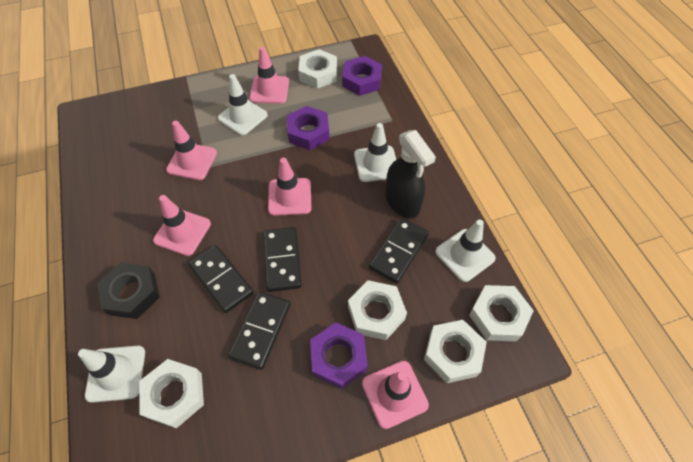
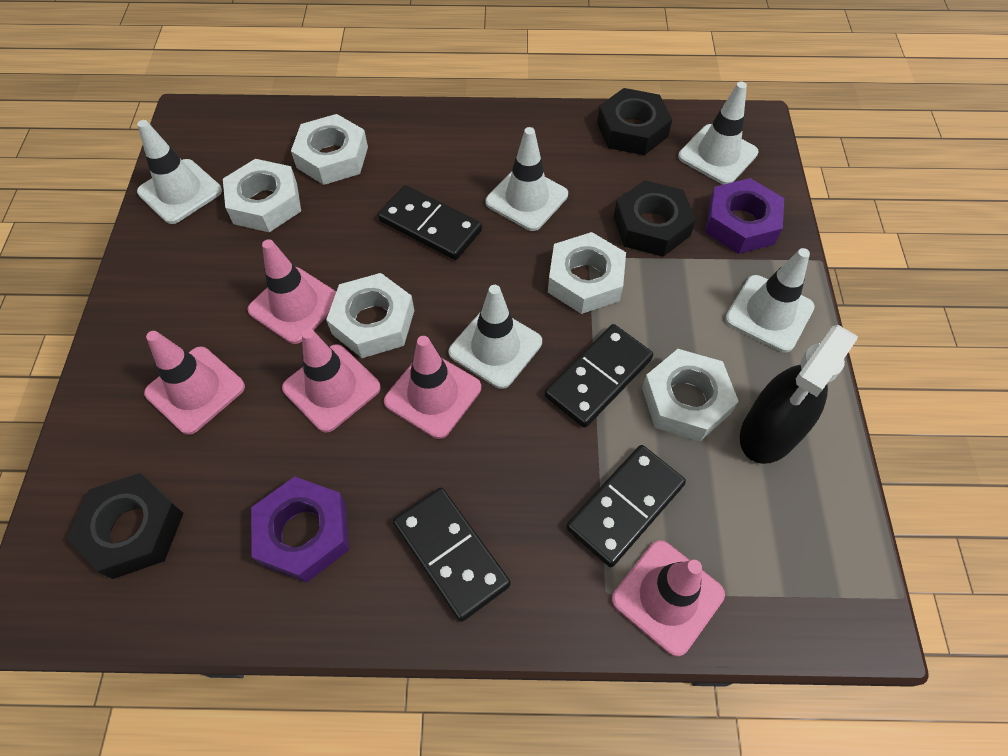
black nut: 1 -> 3
purple nut: 3 -> 2
white traffic cone: 4 -> 5

